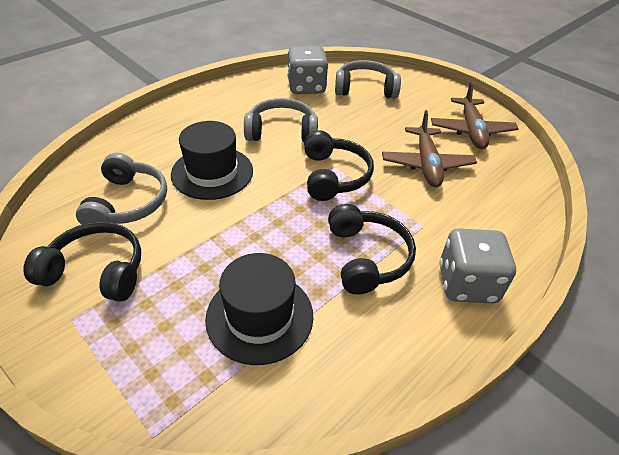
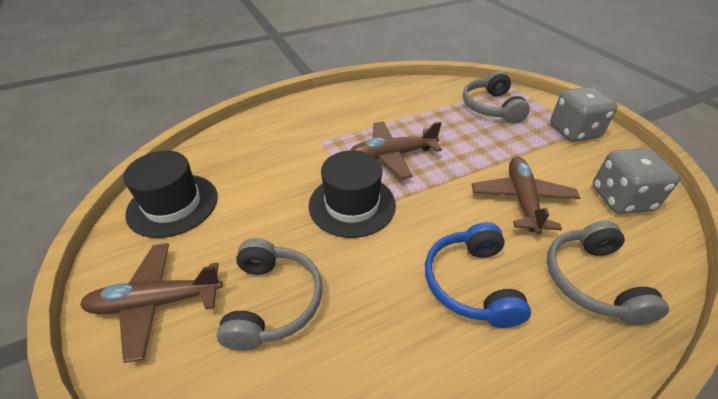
black headphones: 3 -> 0
blue headphones: 0 -> 1
brown plane: 2 -> 3

